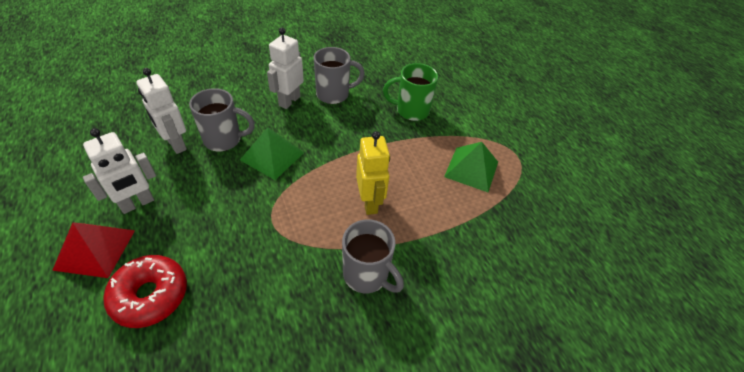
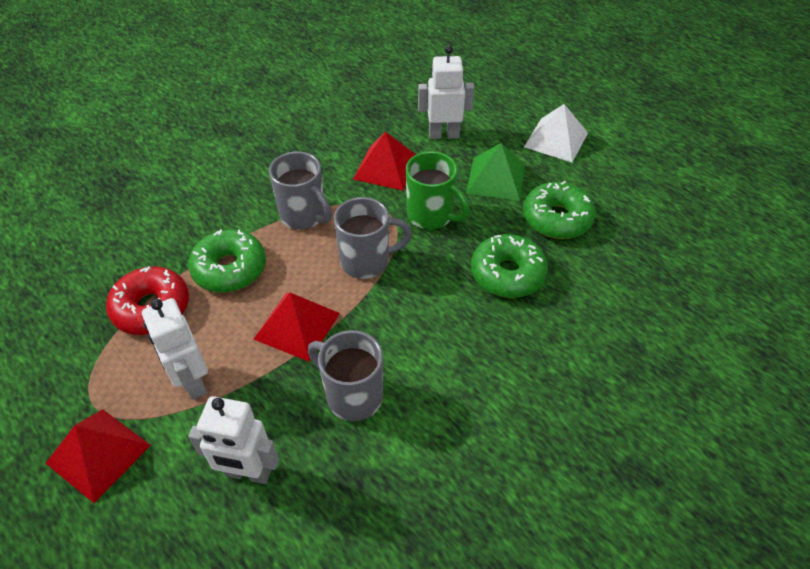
green donut: 0 -> 3
green pyramid: 2 -> 1
red pyramid: 1 -> 3
white pyramid: 0 -> 1
yellow robot: 1 -> 0

